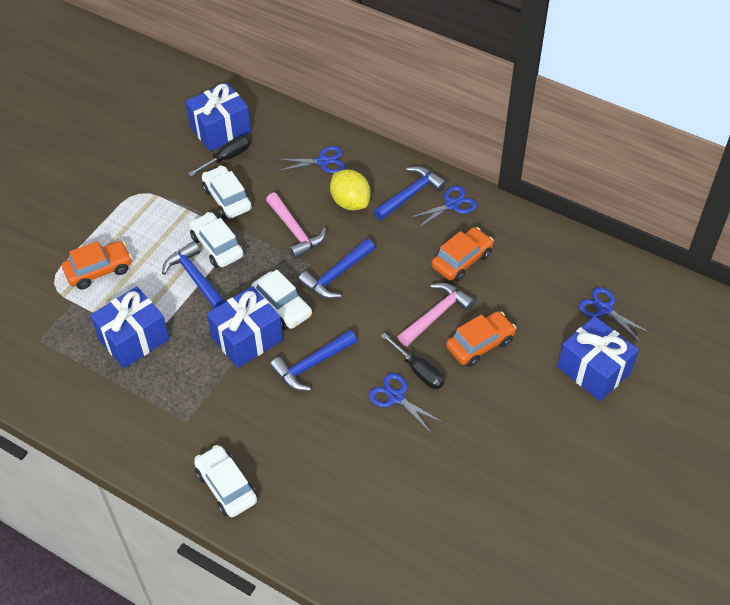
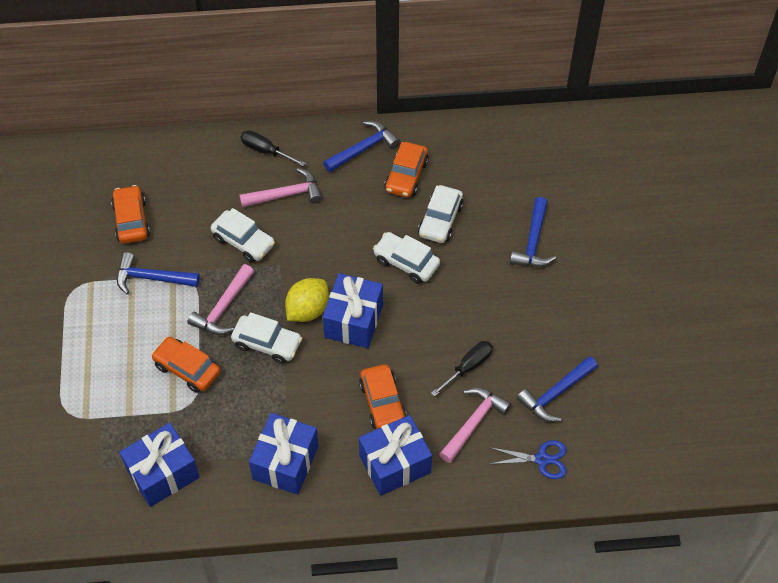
blue scissors: 4 -> 1
orange car: 3 -> 4
pink hammer: 2 -> 3

